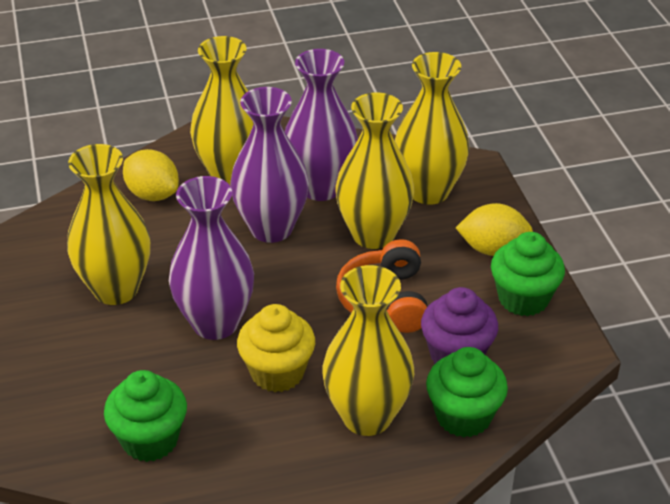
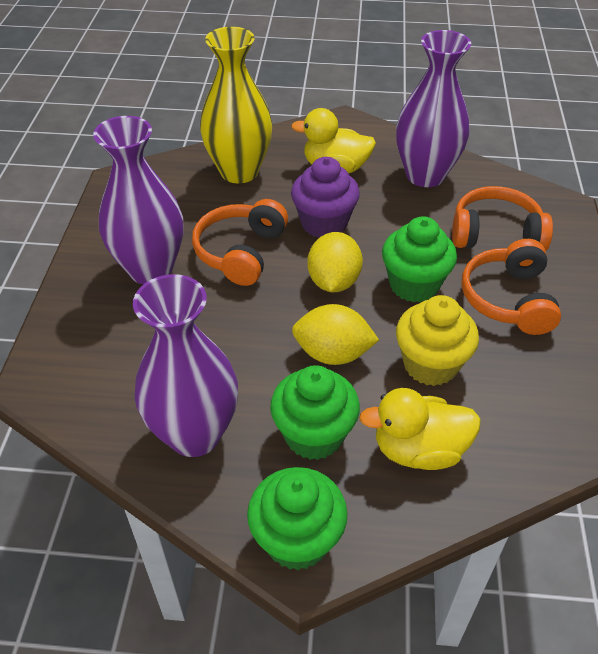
orange headphones: 1 -> 3
yellow duck: 0 -> 2
yellow vase: 5 -> 1

